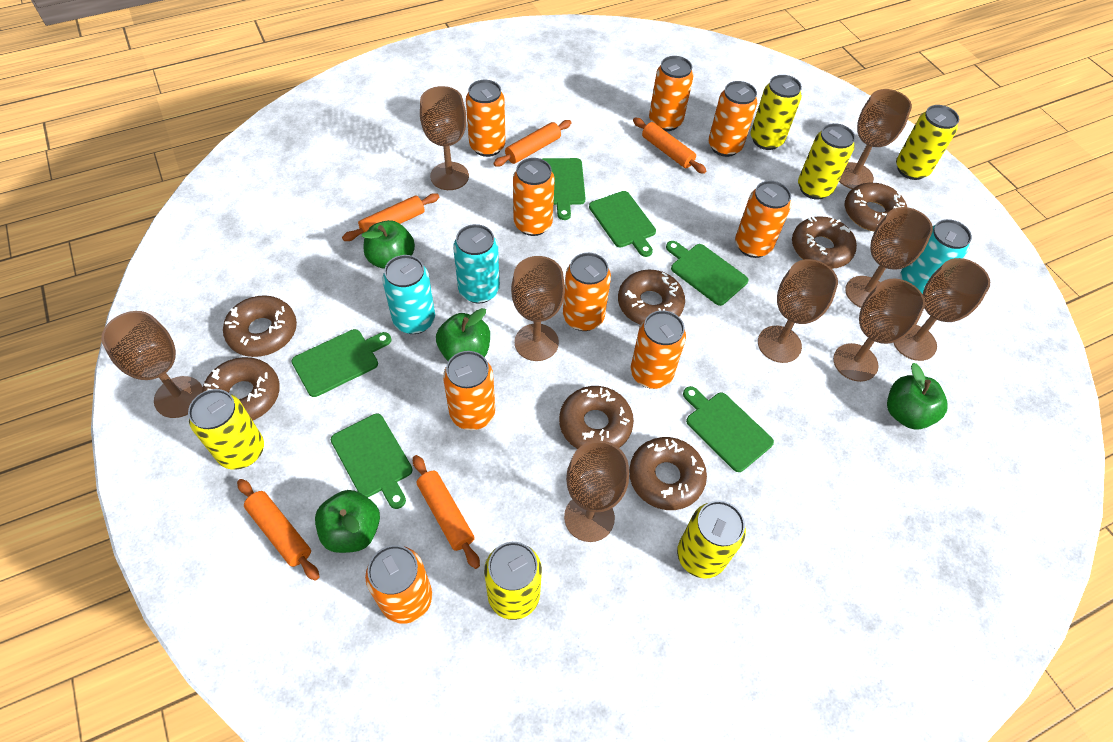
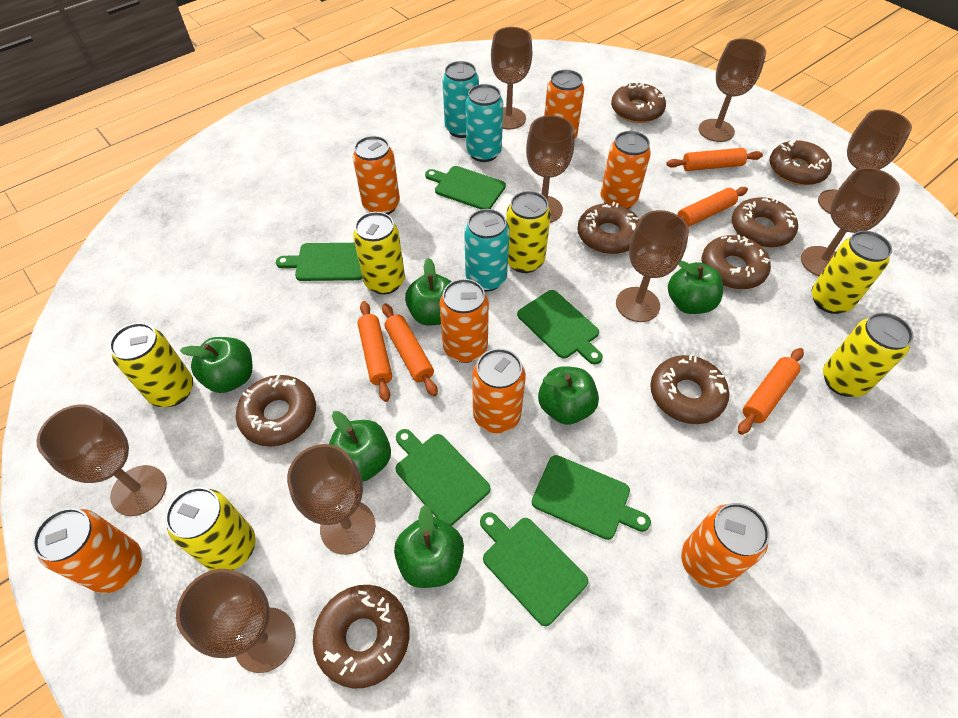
brown donut: 7 -> 8
green apple: 4 -> 6
orange can: 9 -> 7

